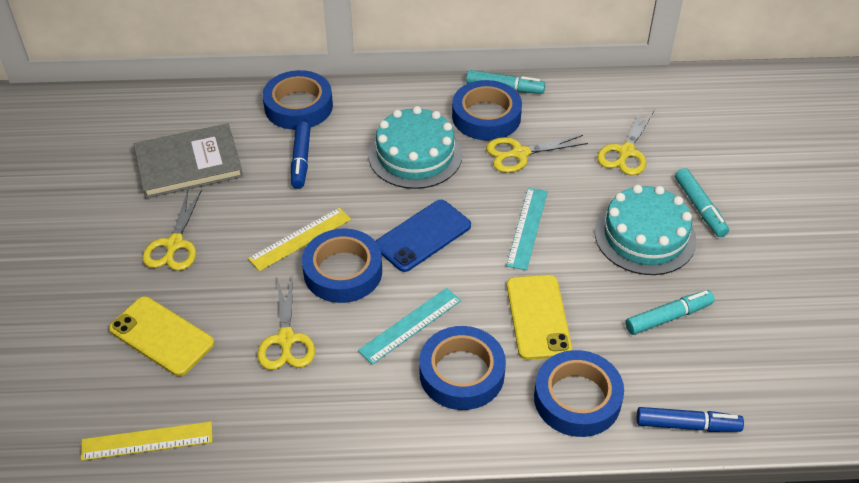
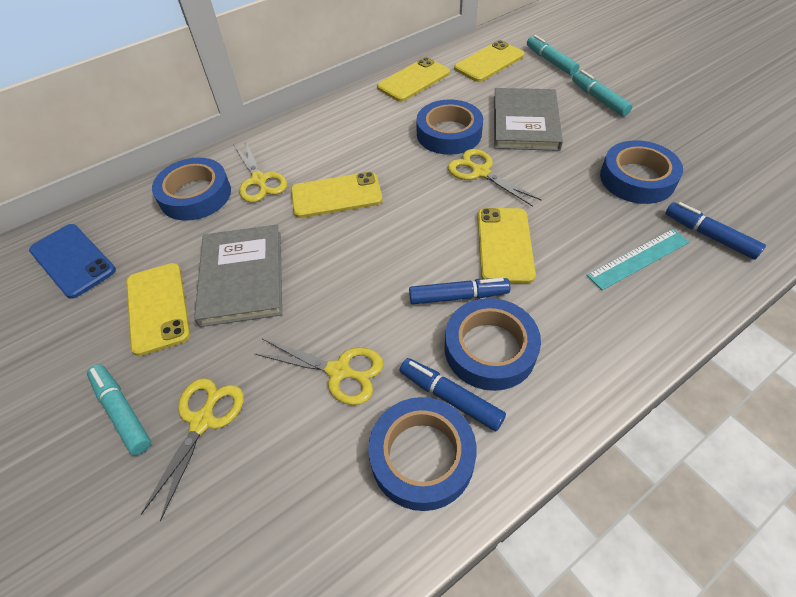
blue marker: 2 -> 3
grey book: 1 -> 2
turquoise cake: 2 -> 0
turquoise ruler: 2 -> 1
yellow phone: 2 -> 5
yellow ruler: 2 -> 0

